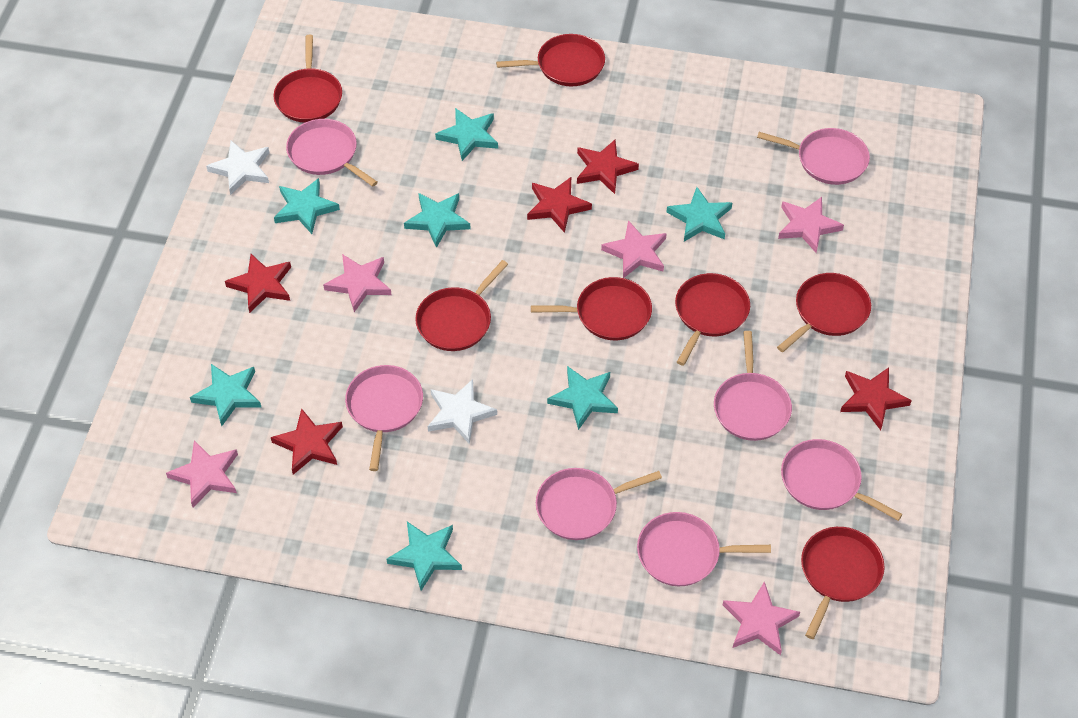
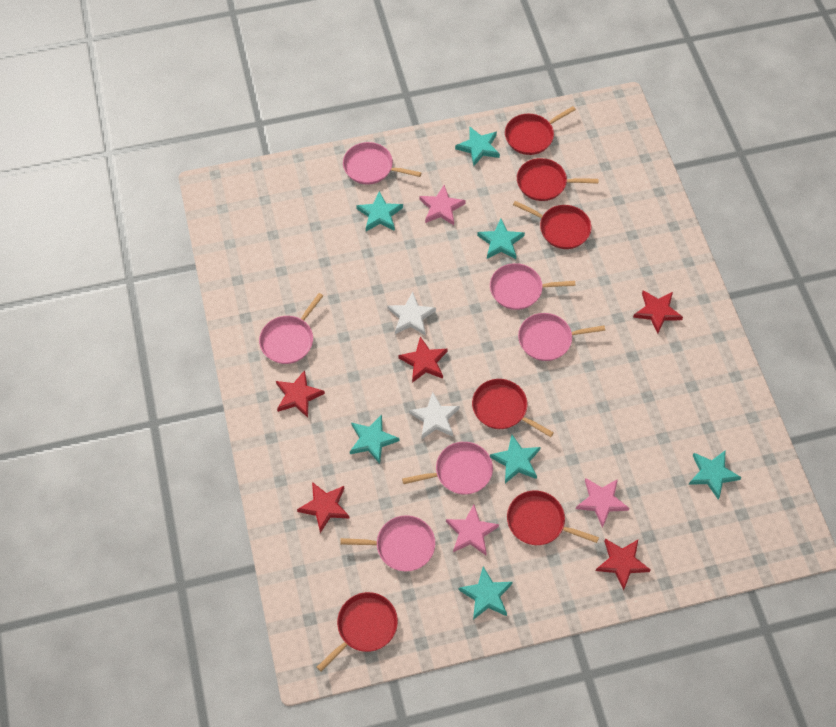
pink pan: 7 -> 6
pink star: 5 -> 3
red pan: 7 -> 6

